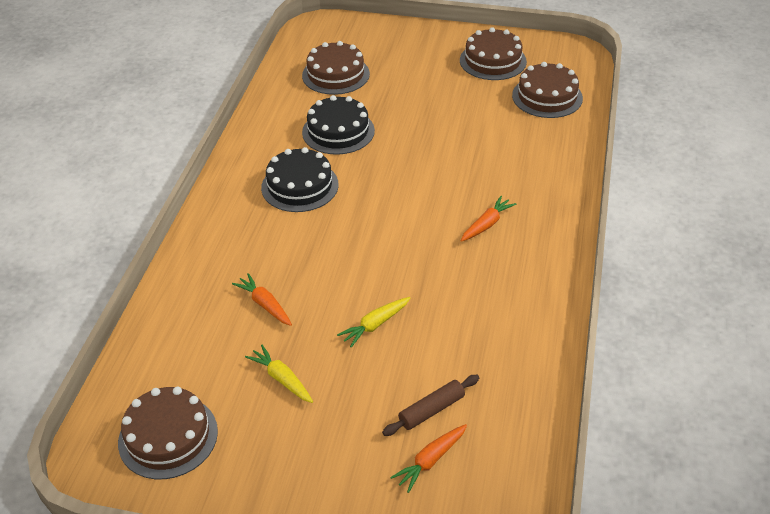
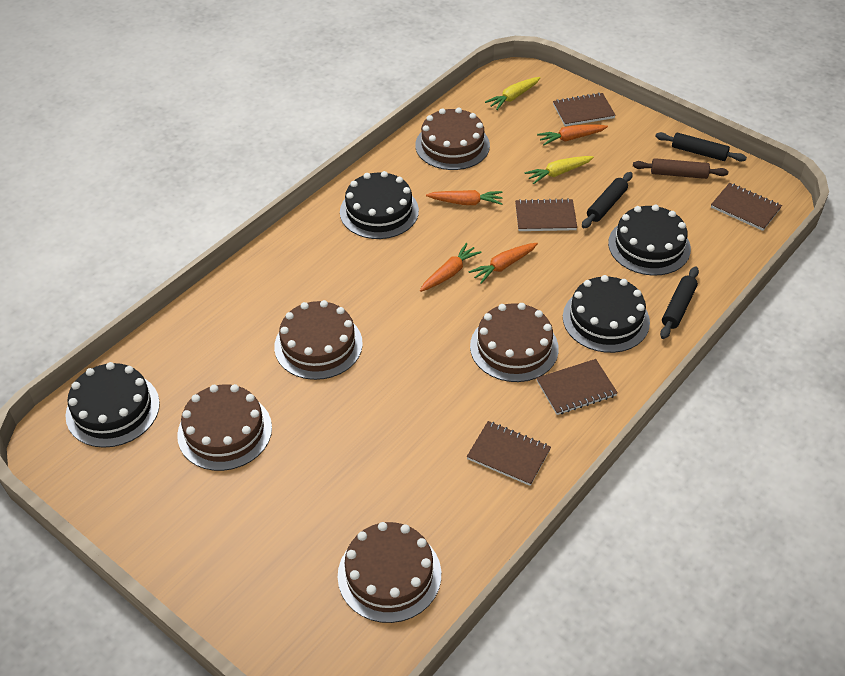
black cake: 2 -> 4
black rolling pin: 0 -> 3
brown cake: 4 -> 5
brown notebook: 0 -> 5
orange carrot: 3 -> 4

